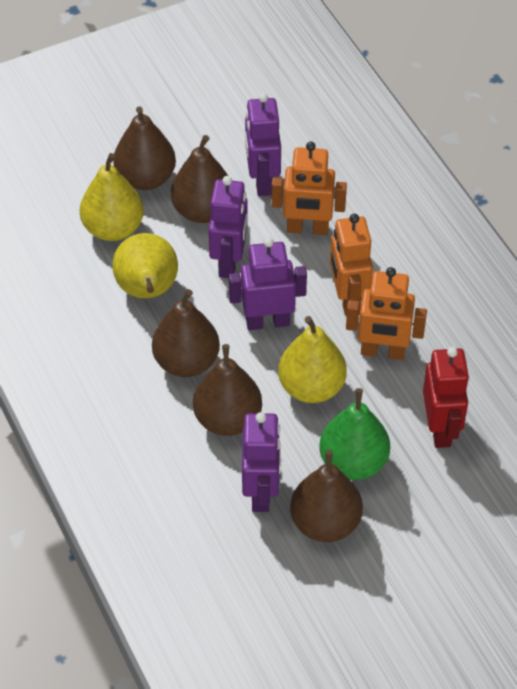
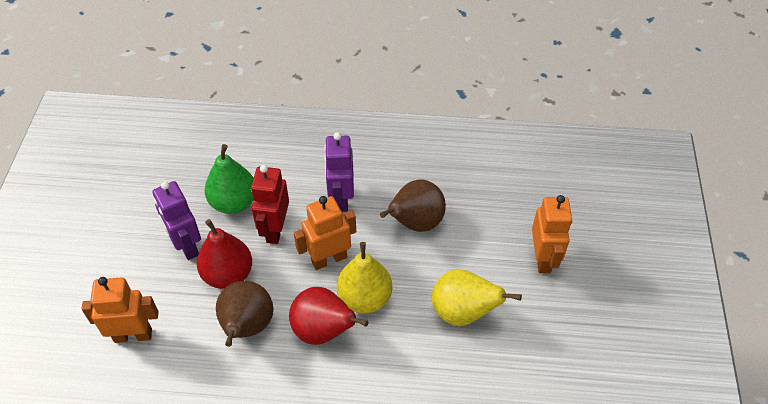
brown pear: 5 -> 2
purple robot: 4 -> 2
red pear: 0 -> 2
yellow pear: 3 -> 2

